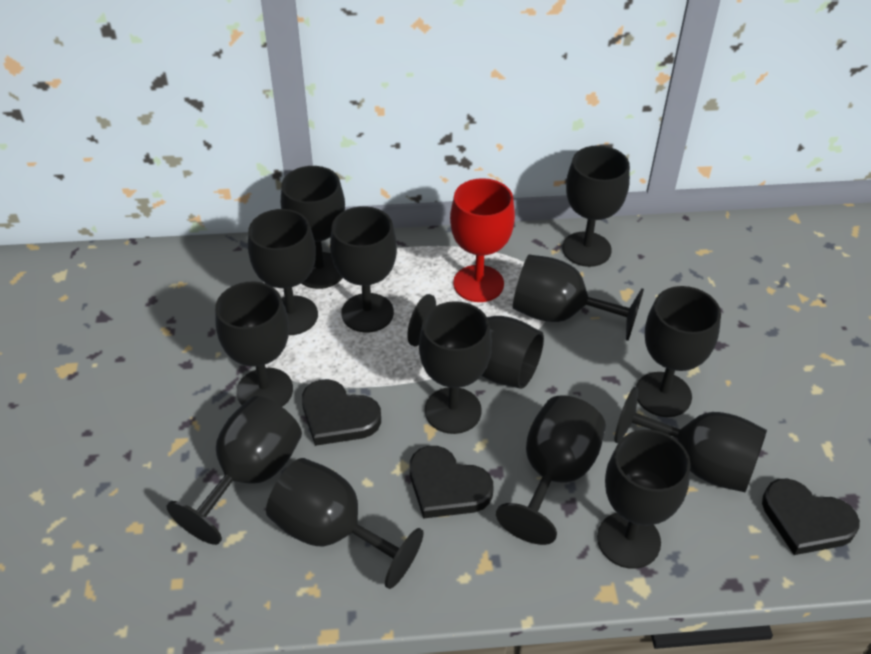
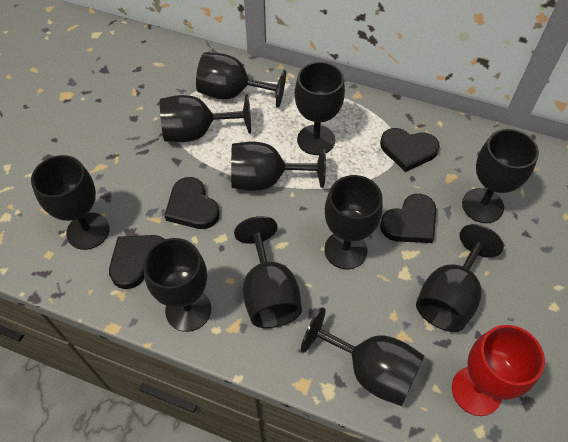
black goblet: 14 -> 11
black heart: 3 -> 4

